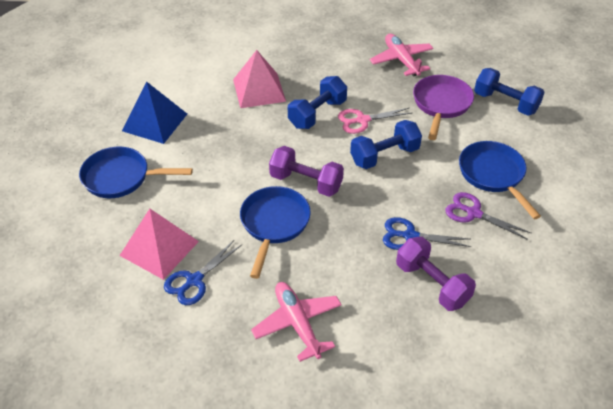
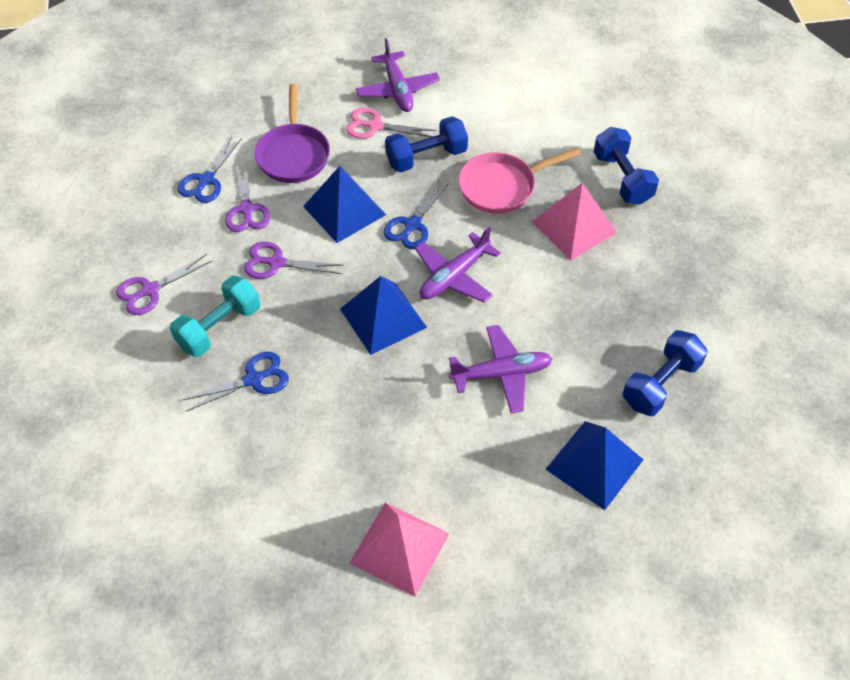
blue pan: 3 -> 0
blue pyramid: 1 -> 3
blue scissors: 2 -> 3
pink pan: 0 -> 1
pink plane: 2 -> 0
purple dumbbell: 2 -> 0
purple plane: 0 -> 3
purple scissors: 1 -> 3
turquoise dumbbell: 0 -> 1

